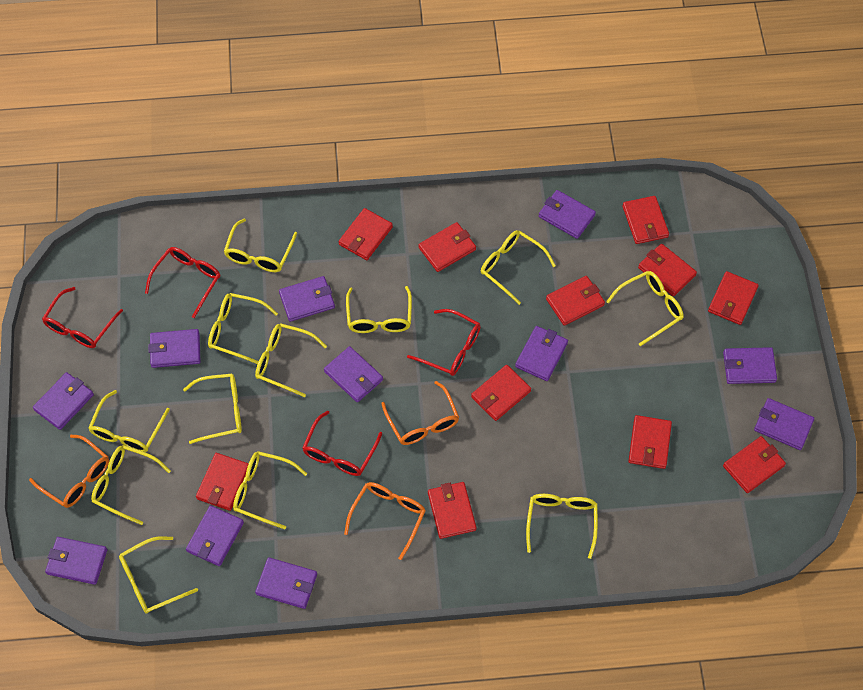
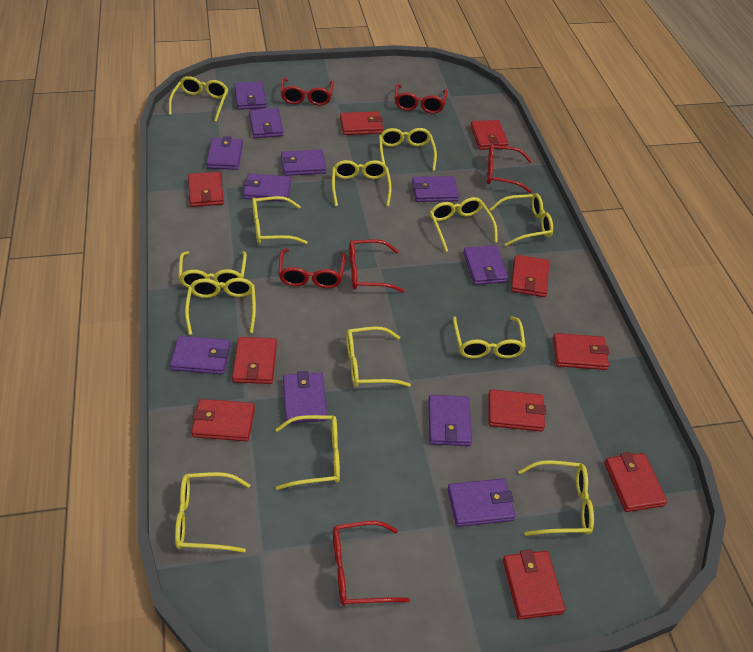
orange glasses: 3 -> 0
red glasses: 4 -> 6
red wallet: 11 -> 10
yellow glasses: 12 -> 13

